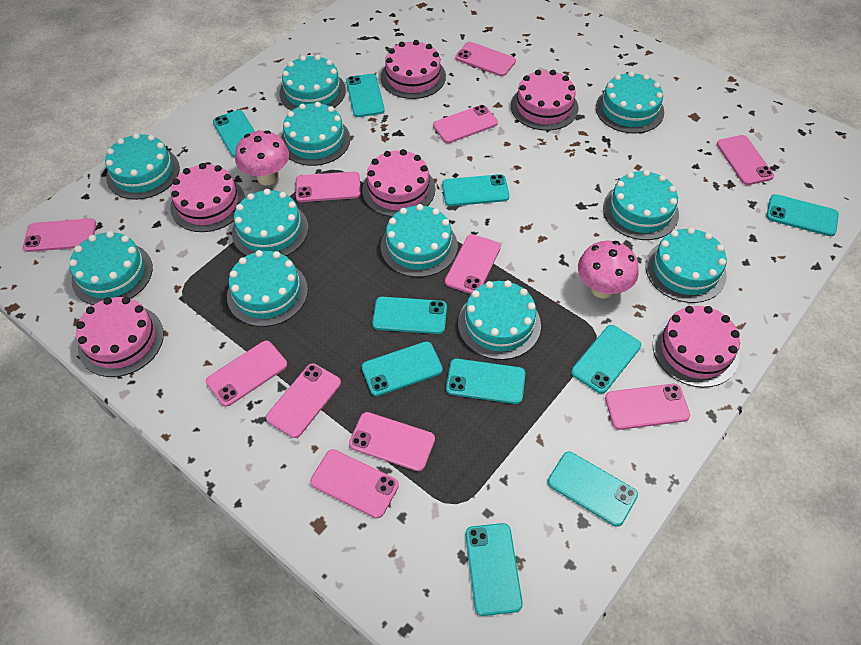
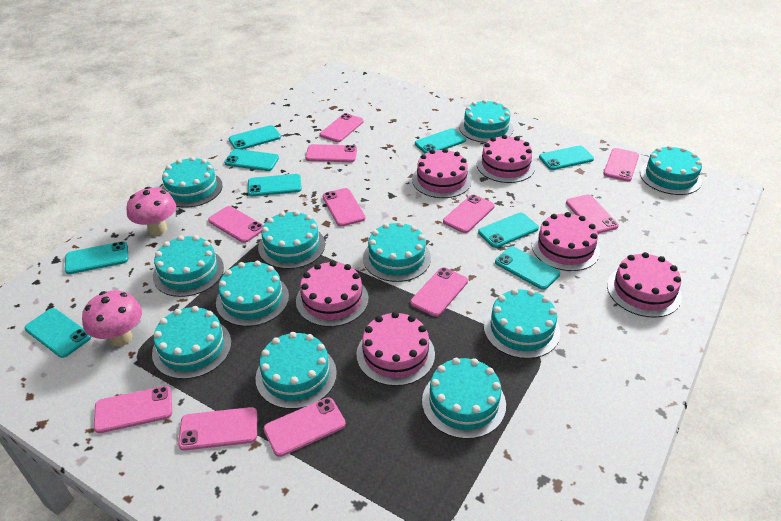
turquoise phone: 10 -> 9

